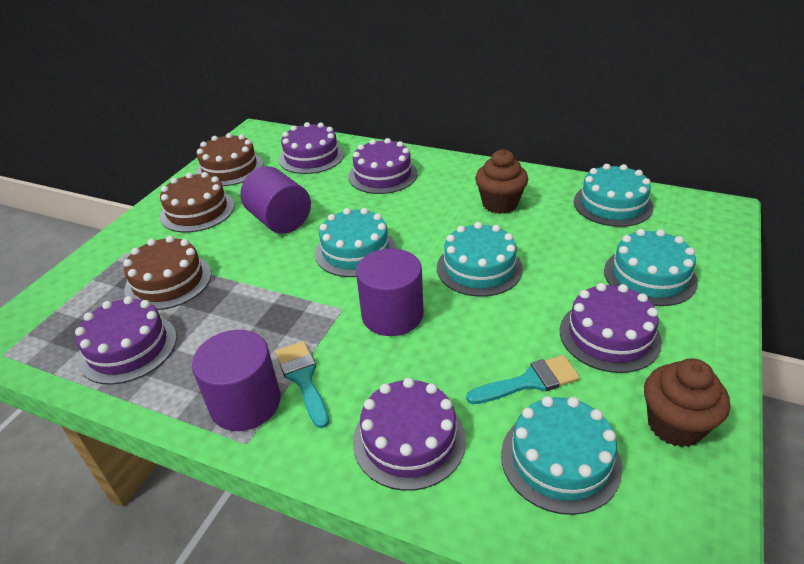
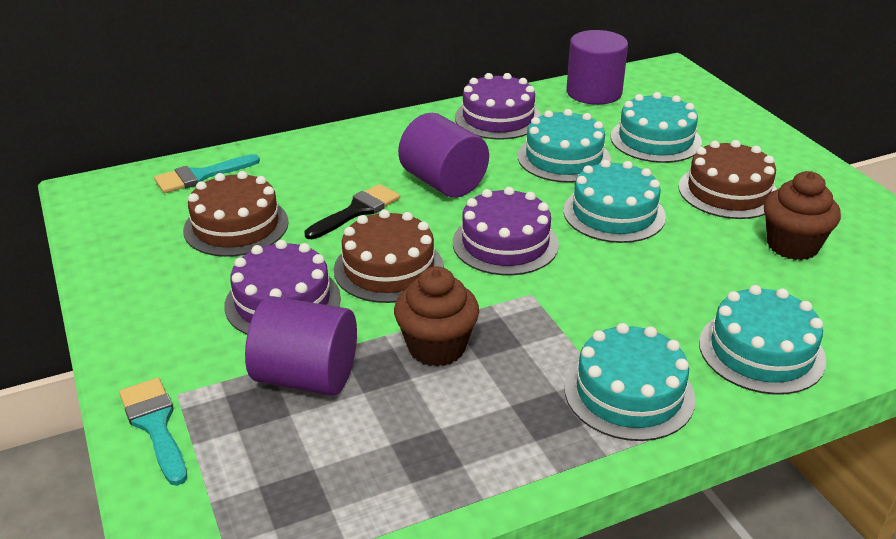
black brush: 0 -> 1
purple cake: 5 -> 3

